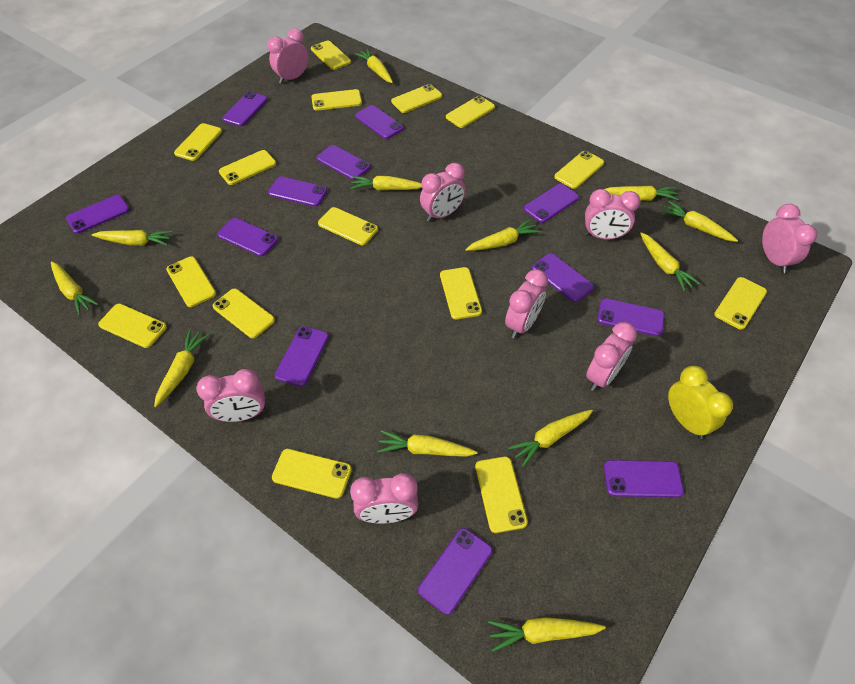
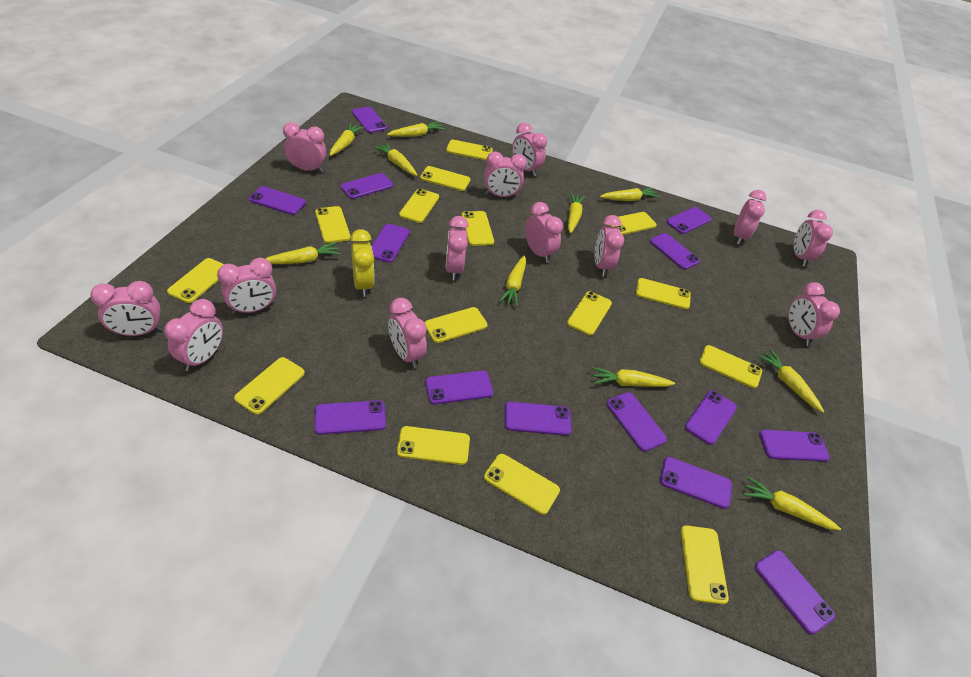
pink clock: 8 -> 13
purple phone: 12 -> 14
yellow carrot: 12 -> 10

